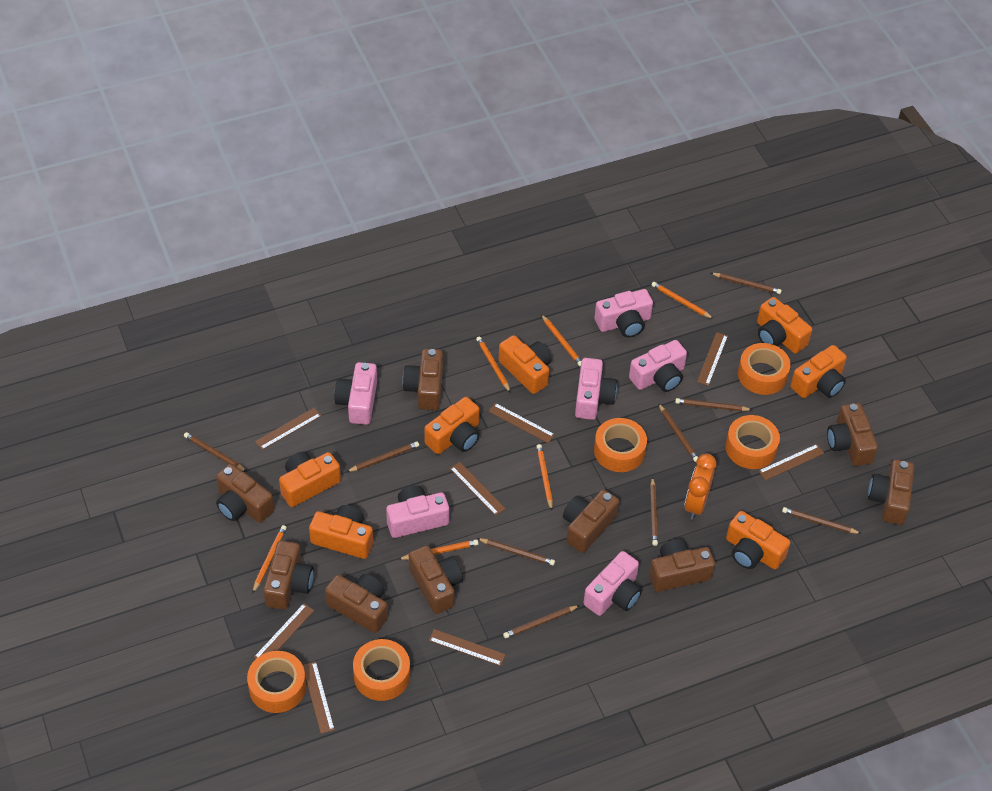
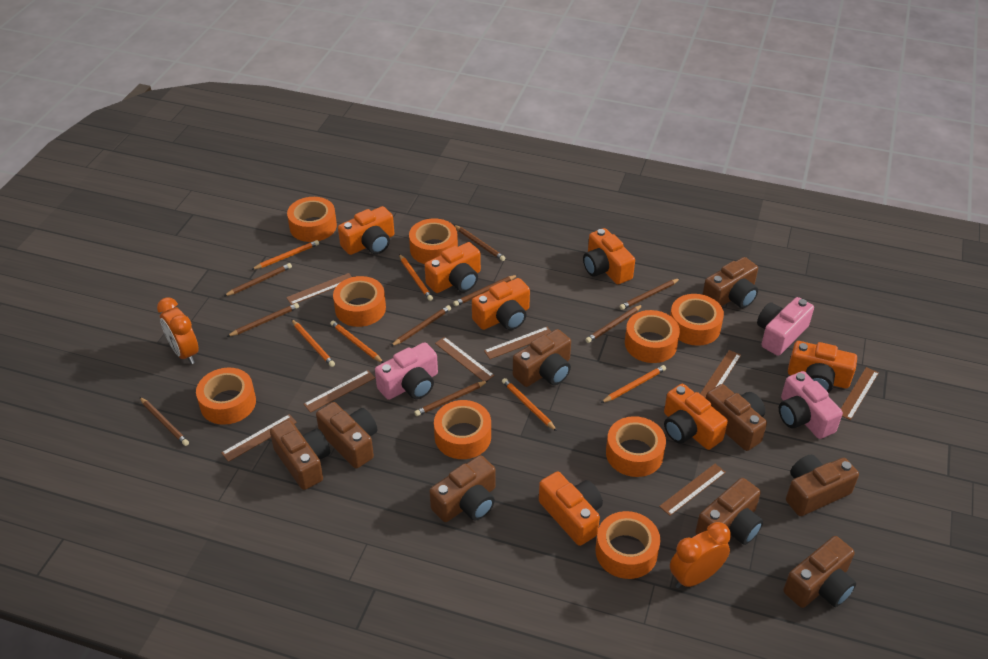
orange clock: 1 -> 2
orange tape: 5 -> 9
pink camera: 6 -> 3

